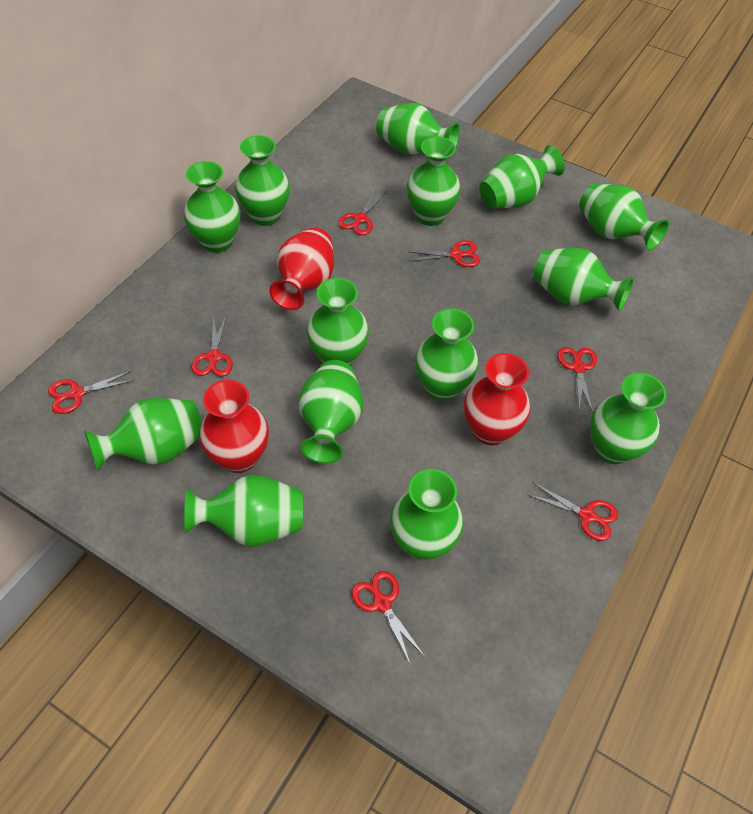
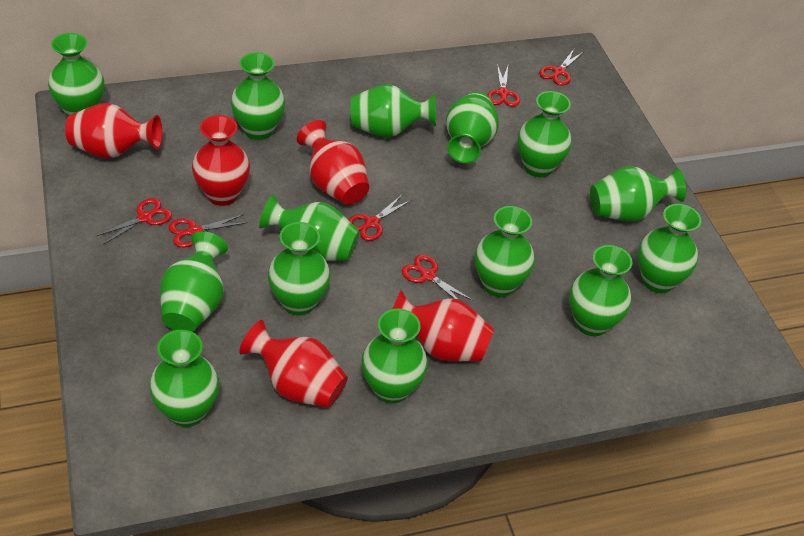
red scissors: 7 -> 6
red vase: 3 -> 5

